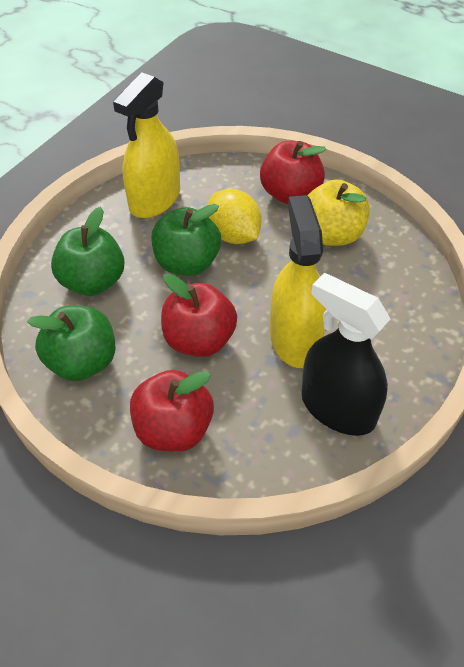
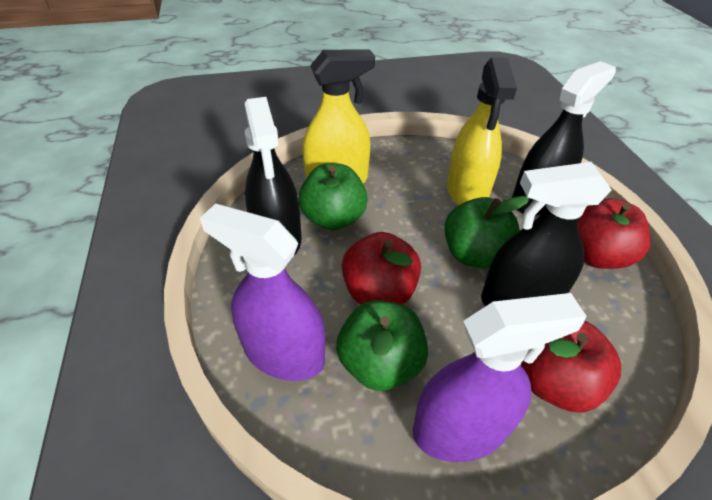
black spray bottle: 1 -> 3
purple spray bottle: 0 -> 2
yellow apple: 1 -> 0
yellow lemon: 1 -> 0

